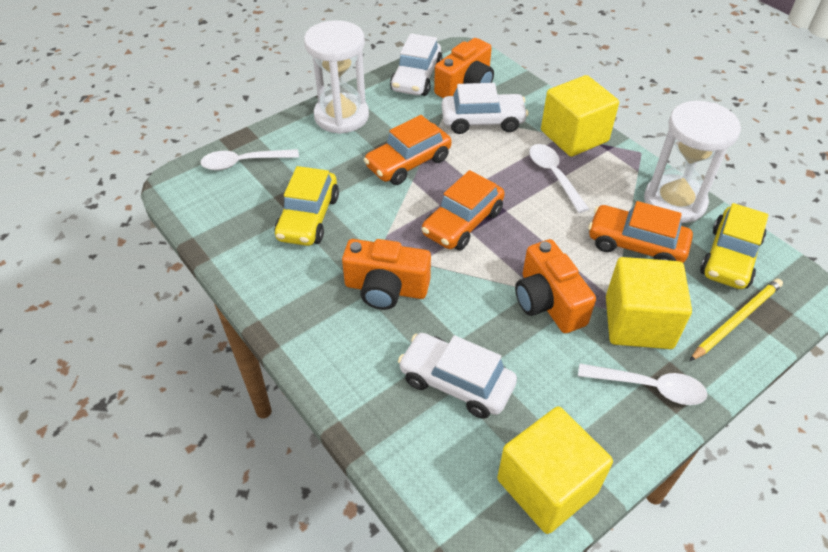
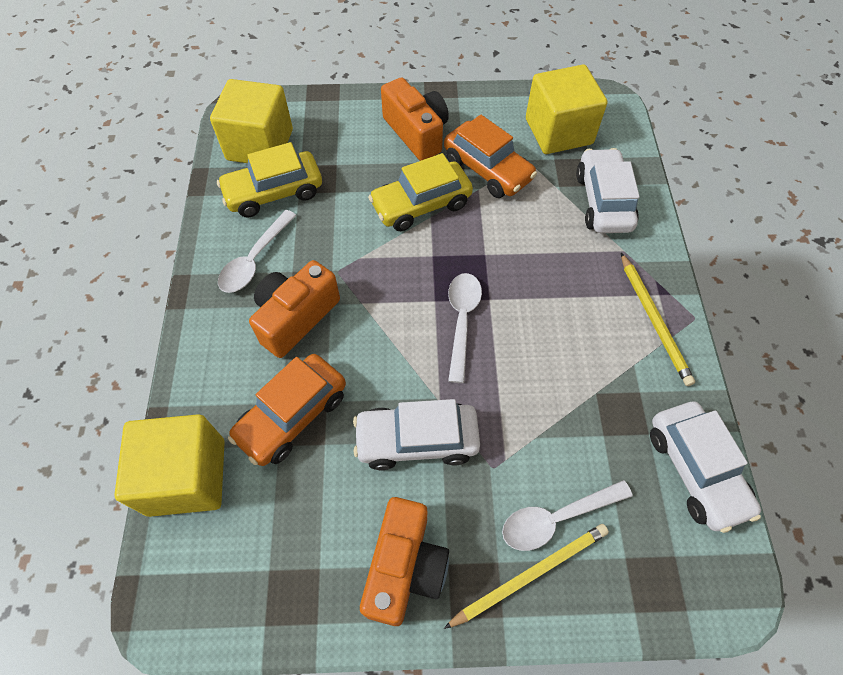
orange car: 3 -> 2
white hourglass: 2 -> 0
yellow pencil: 1 -> 2

